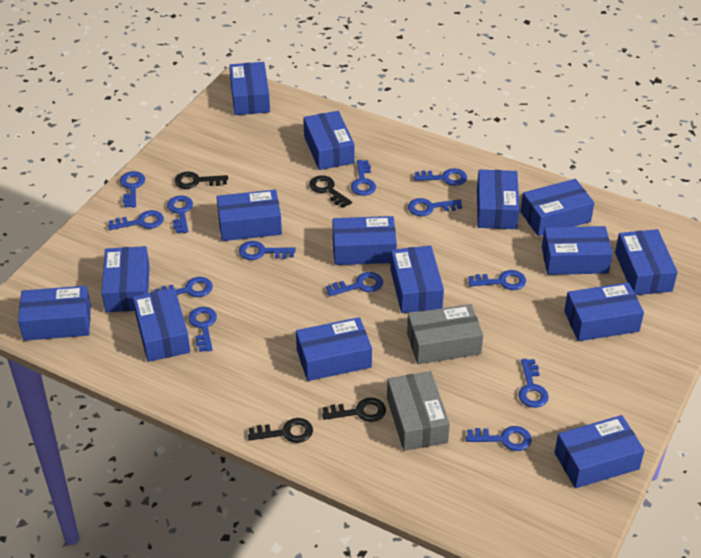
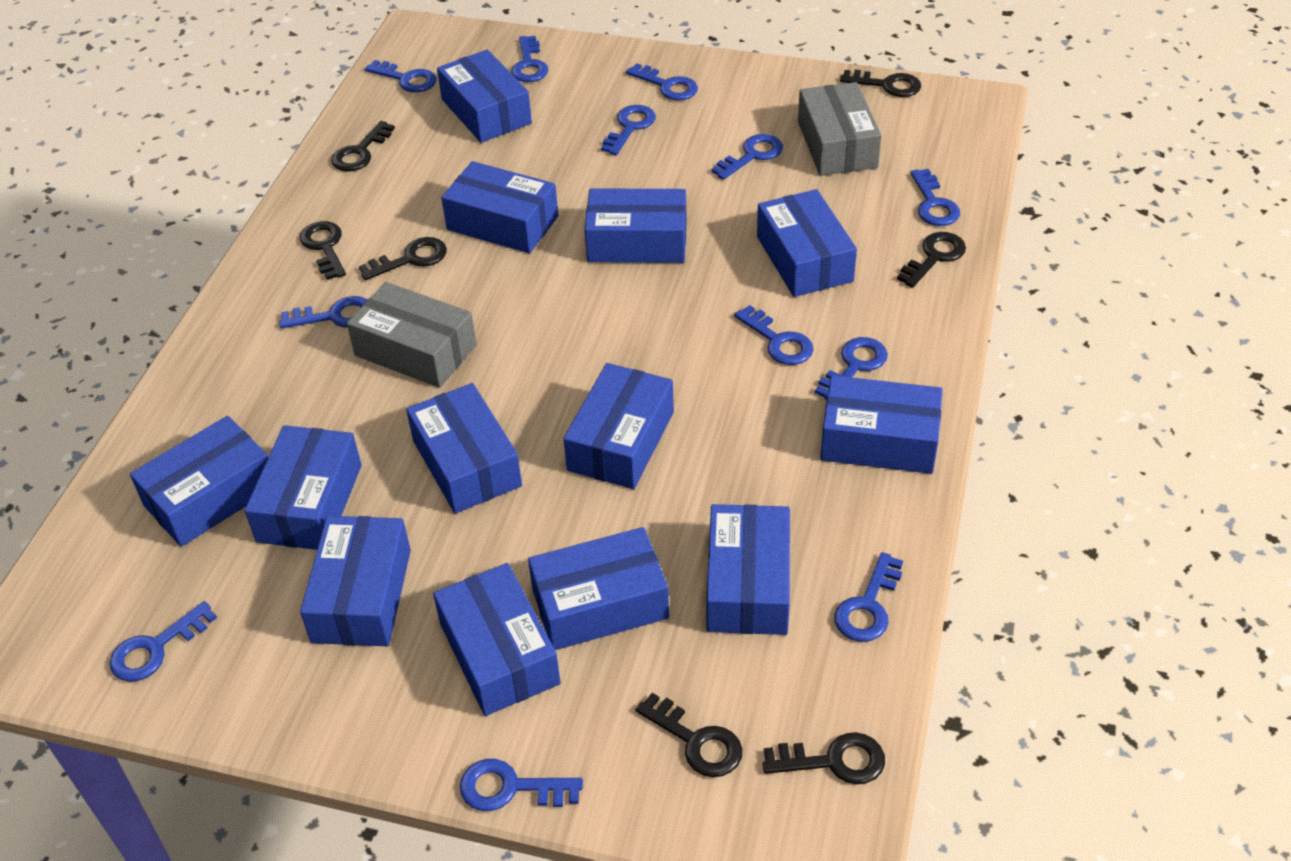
black key: 4 -> 7
blue box: 15 -> 13
blue key: 13 -> 12

